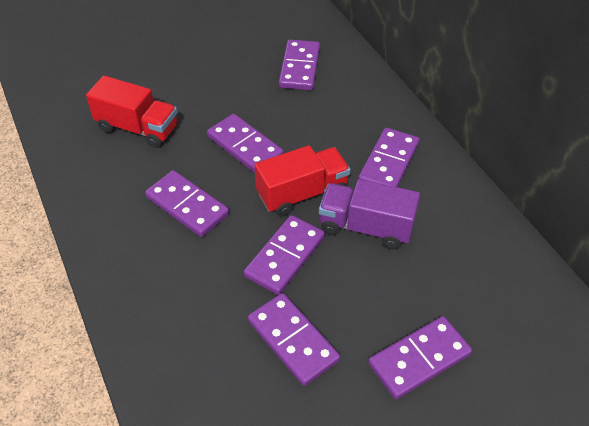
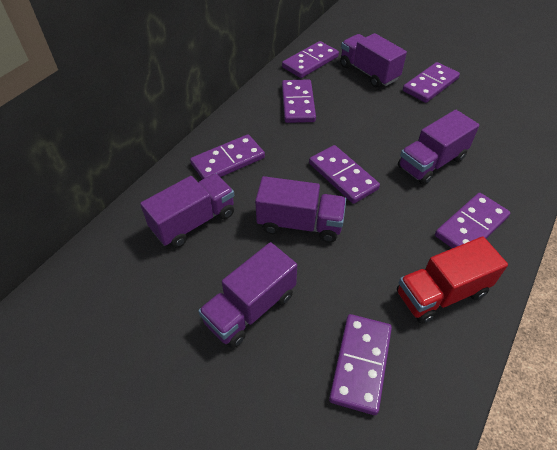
purple truck: 1 -> 5
red truck: 2 -> 1

